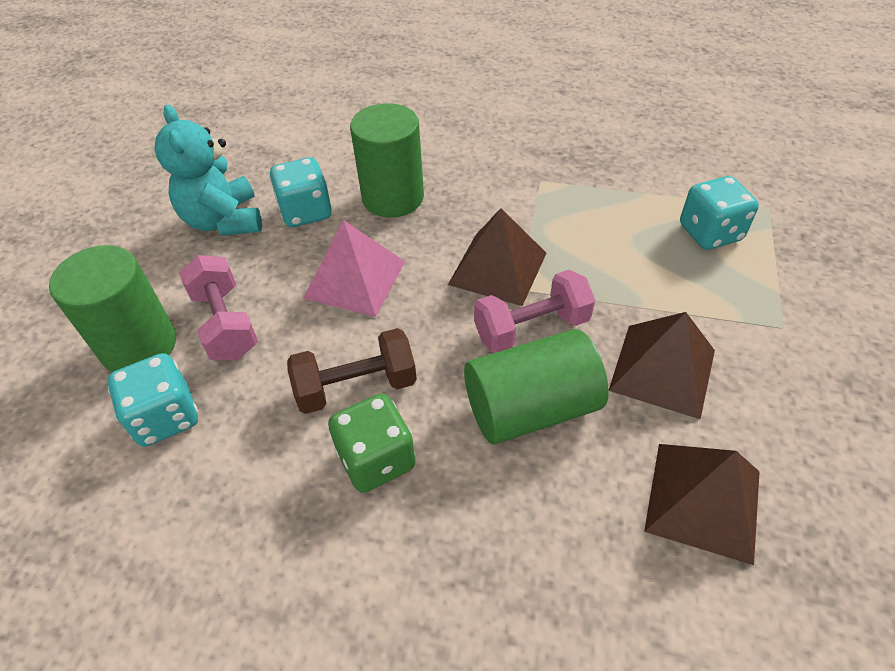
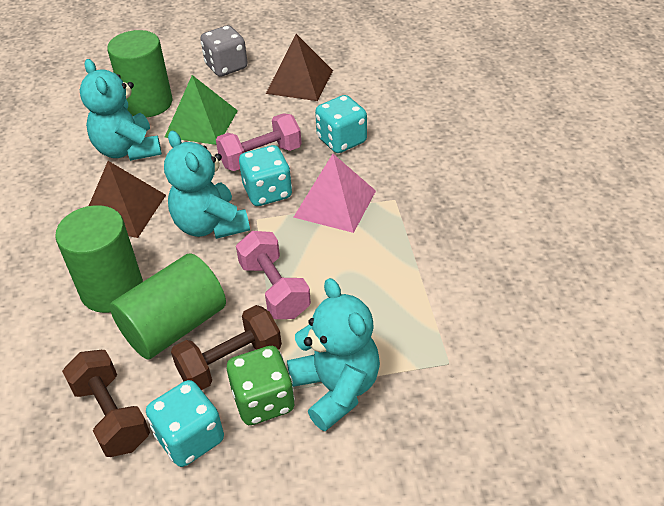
brown dumbbell: 1 -> 2
brown pyramid: 3 -> 2
green pyramid: 0 -> 1
grey dice: 0 -> 1
turquoise teddy bear: 1 -> 3

